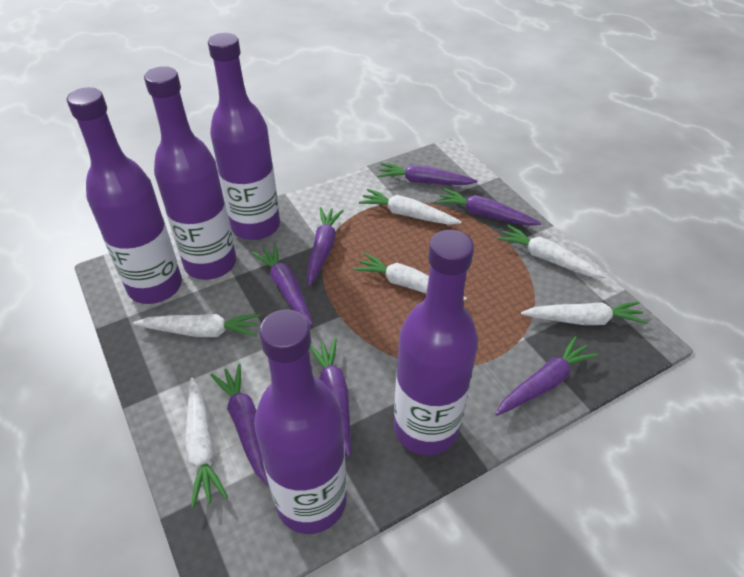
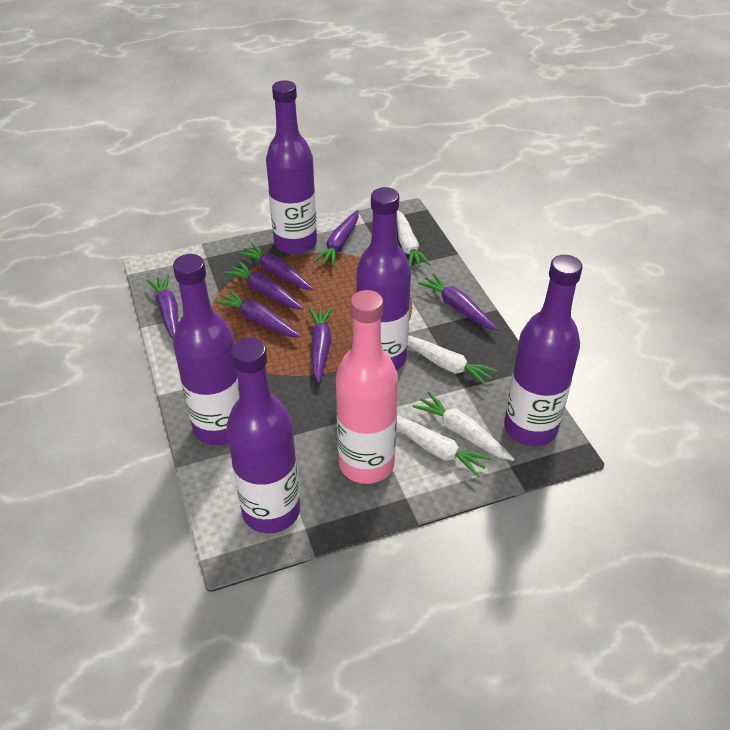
pink bottle: 0 -> 1
white carrot: 6 -> 4

